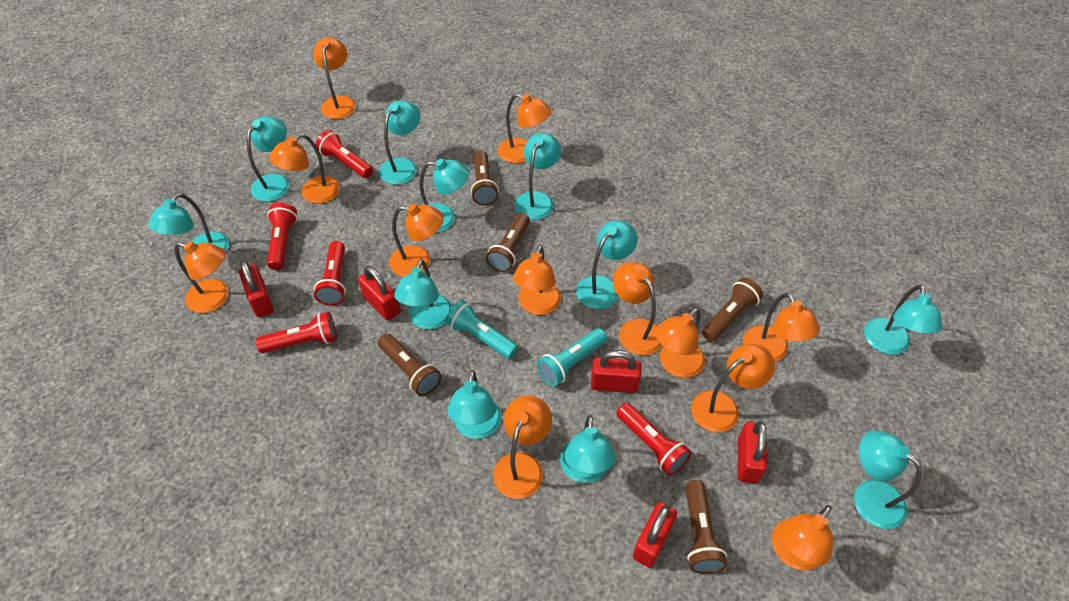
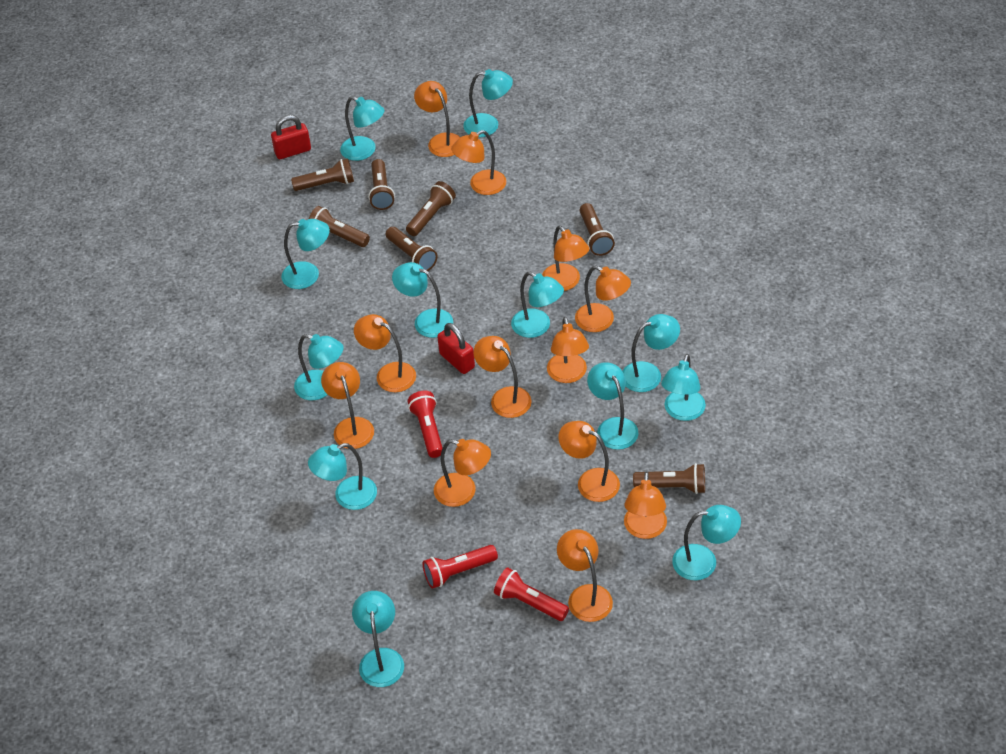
brown flashlight: 5 -> 7
red flashlight: 5 -> 3
red padlock: 5 -> 2
turquoise flashlight: 2 -> 0
turquoise lamp: 11 -> 12

